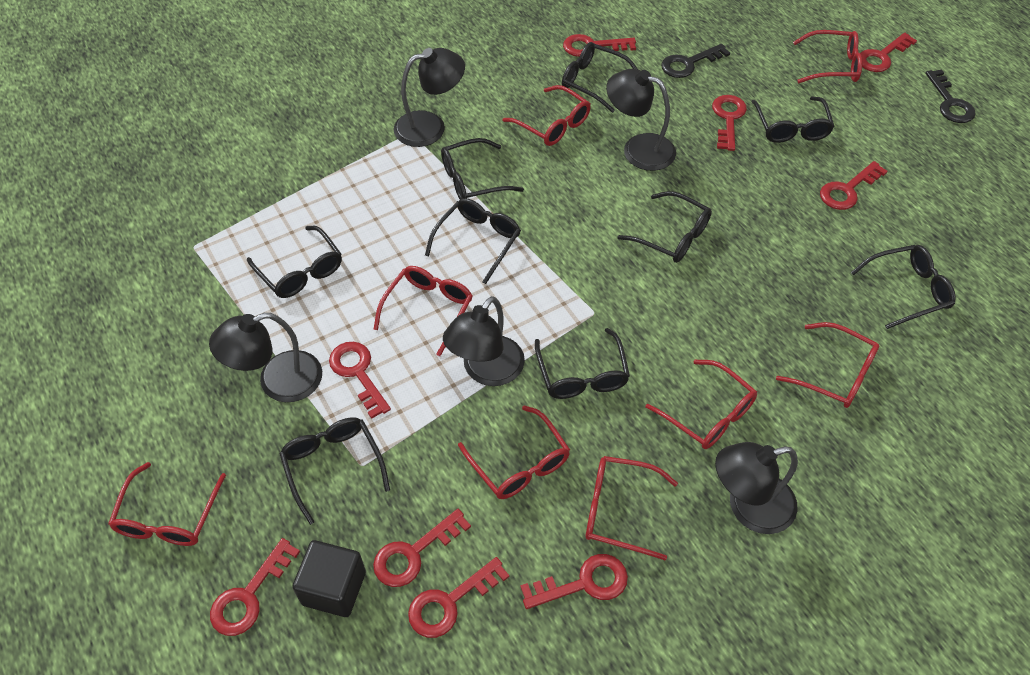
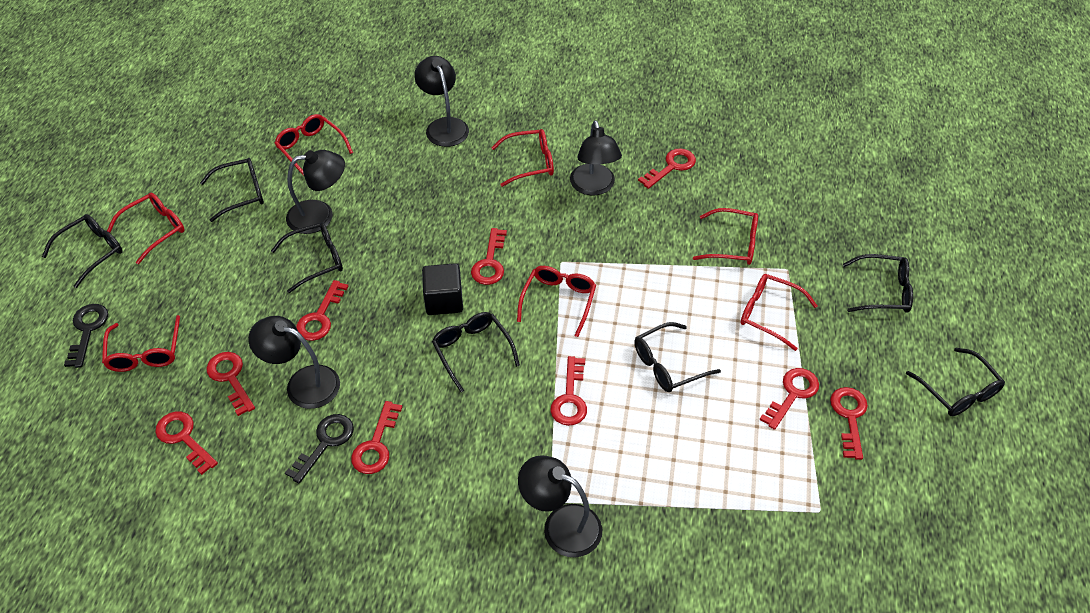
black glasses: 9 -> 7
red glasses: 8 -> 7

